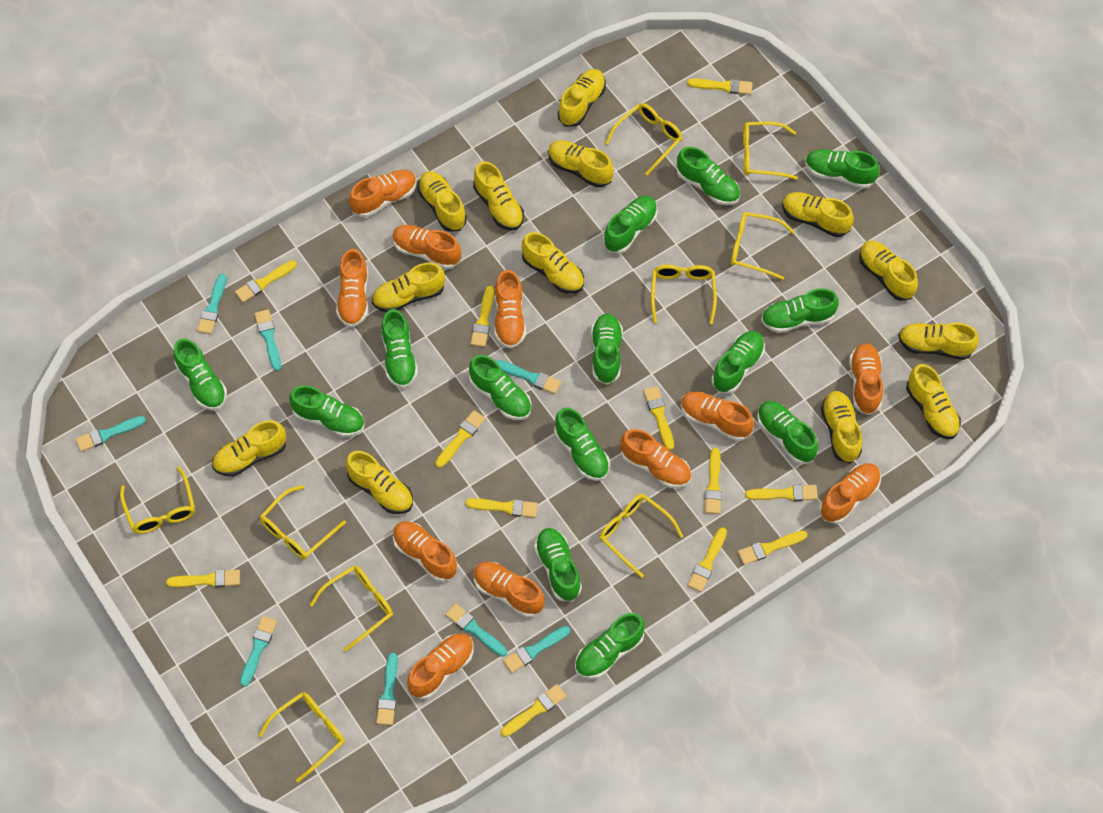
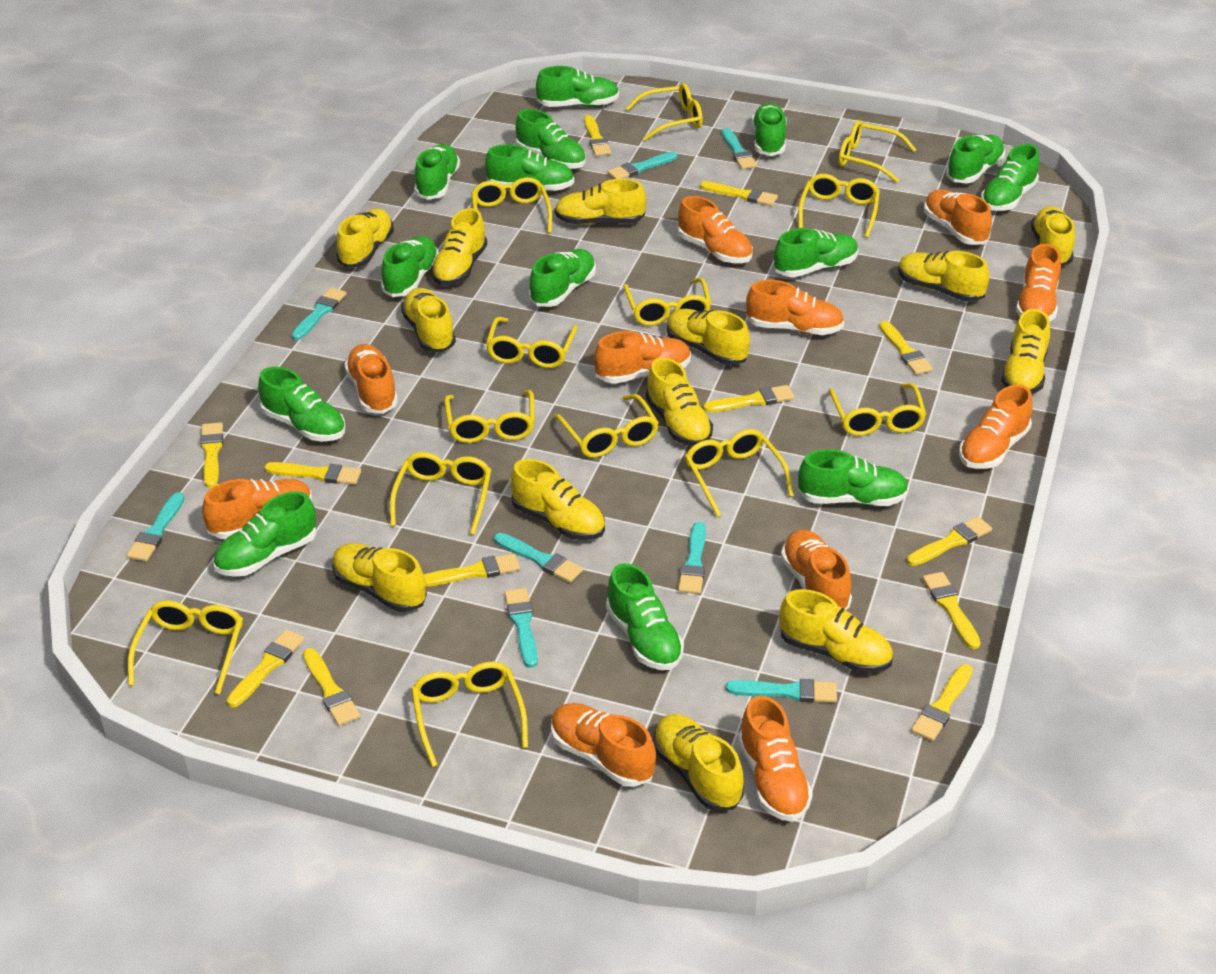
yellow glasses: 9 -> 13

